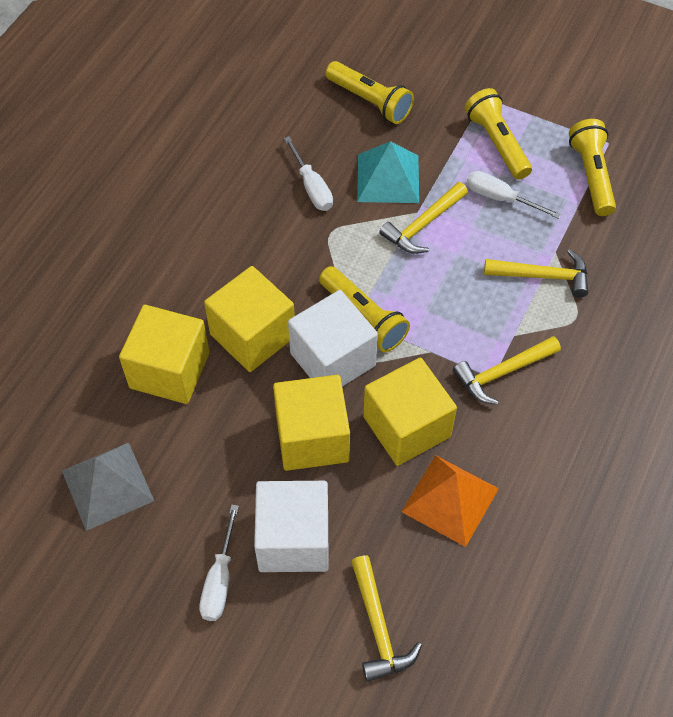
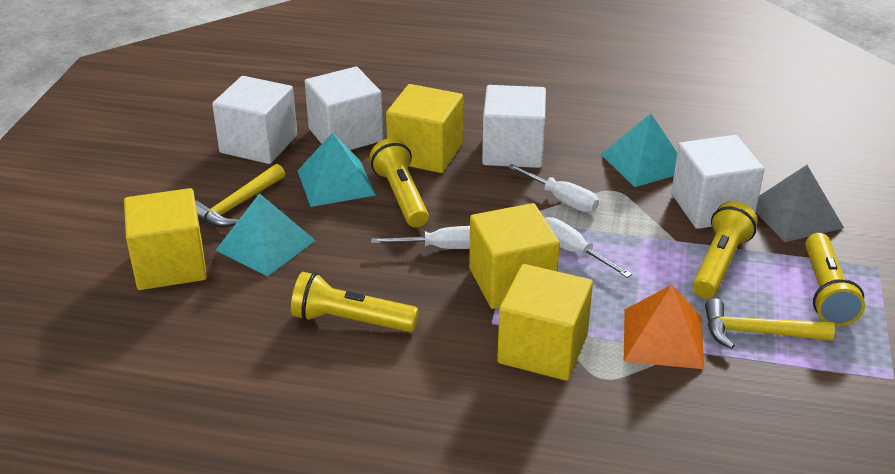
turquoise pyramid: 1 -> 3
white cube: 2 -> 4
yellow hammer: 4 -> 2

